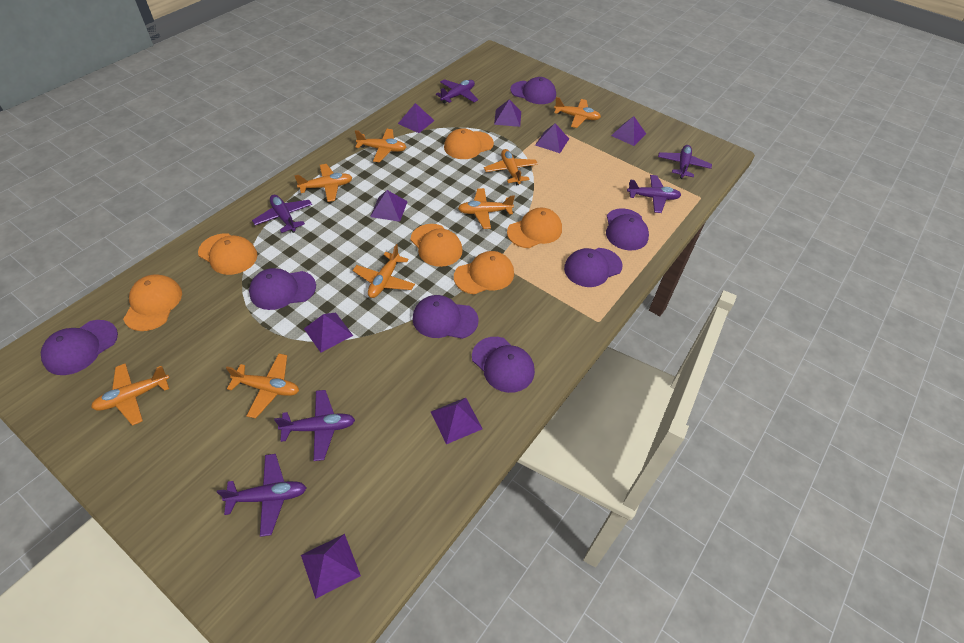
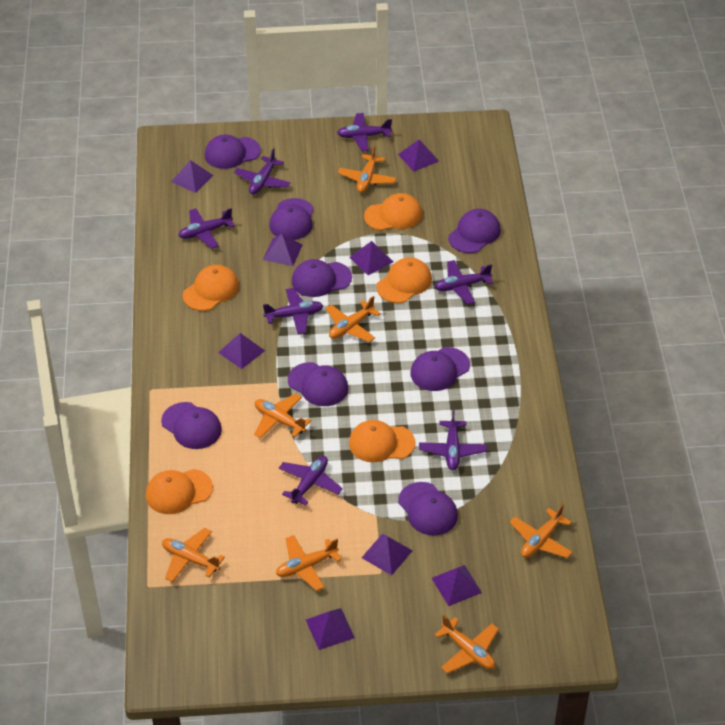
orange cap: 6 -> 5
orange plane: 8 -> 7
purple cap: 7 -> 8
purple plane: 6 -> 7

